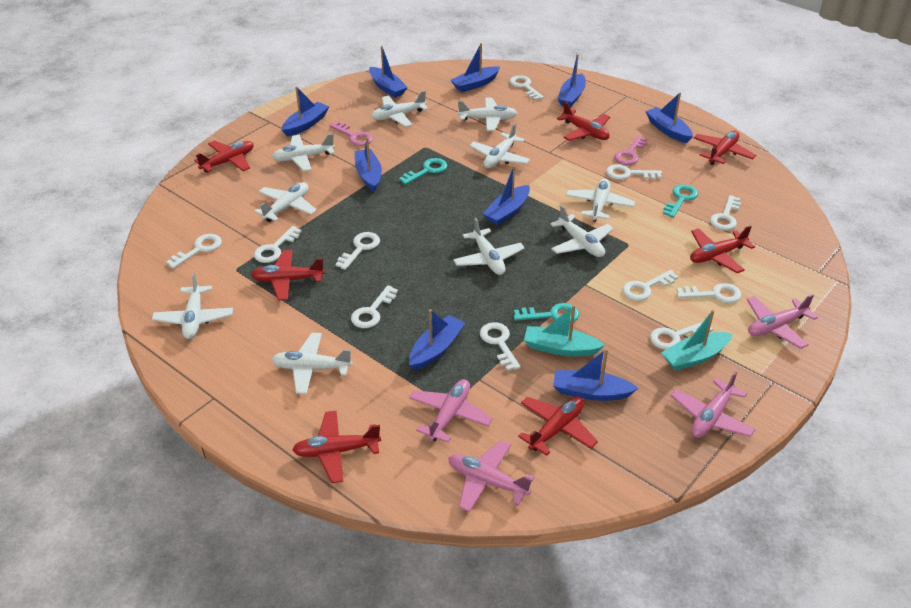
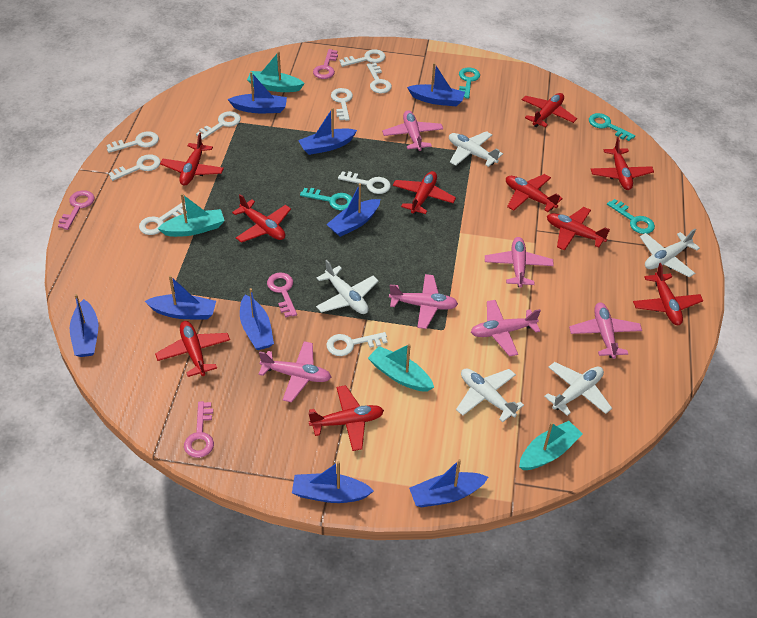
pink key: 2 -> 4
pink plane: 4 -> 6
red plane: 7 -> 10
turquoise boat: 2 -> 4
turquoise key: 3 -> 4
white key: 11 -> 9
white plane: 10 -> 5

